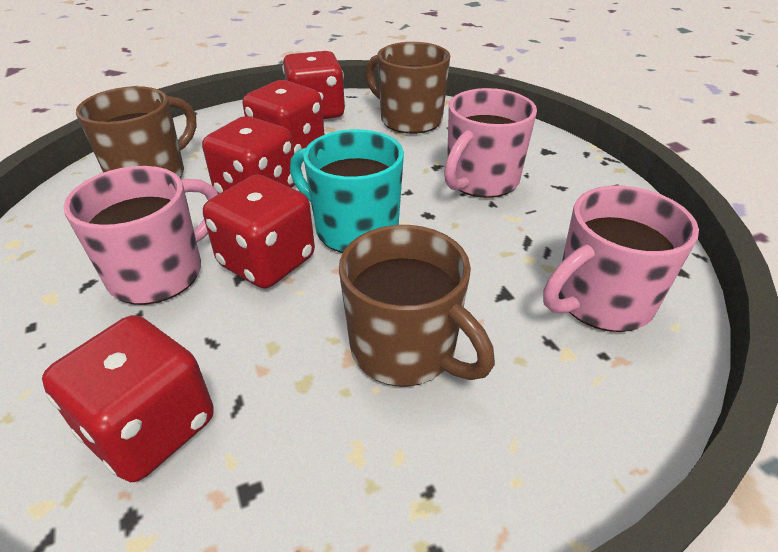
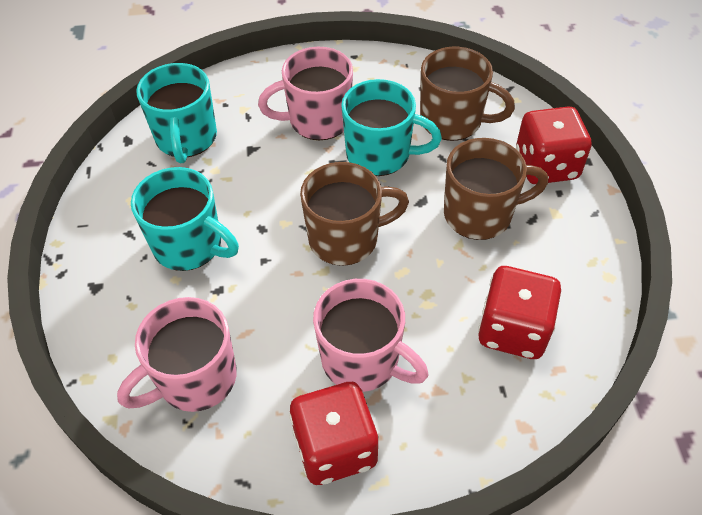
red dice: 5 -> 3
turquoise mug: 1 -> 3

